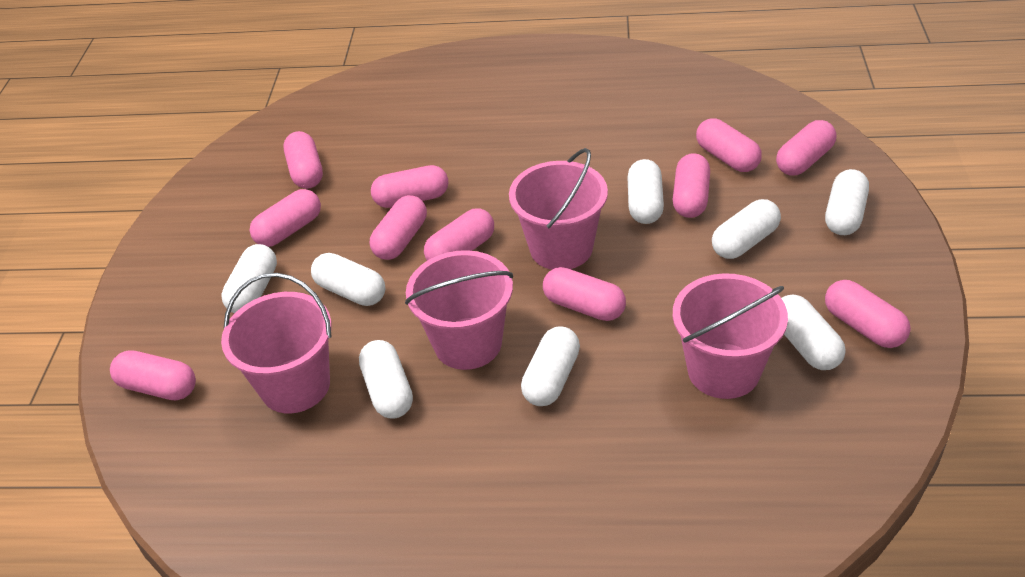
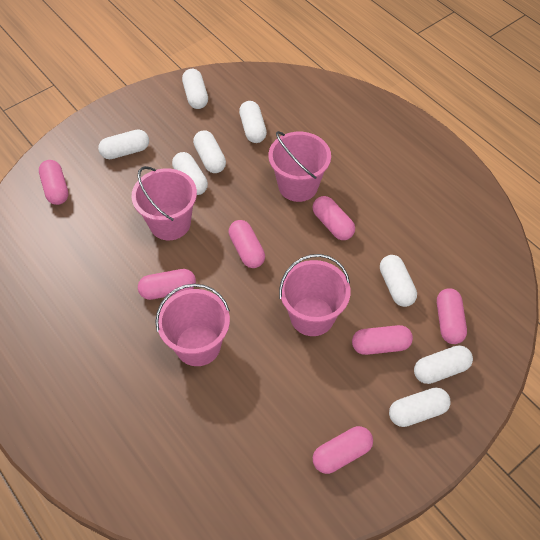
pink capsule: 11 -> 7

